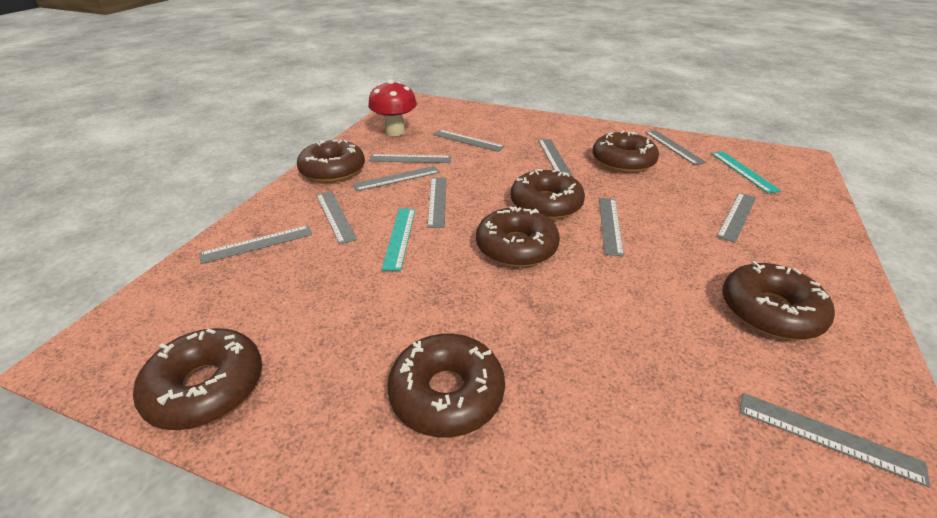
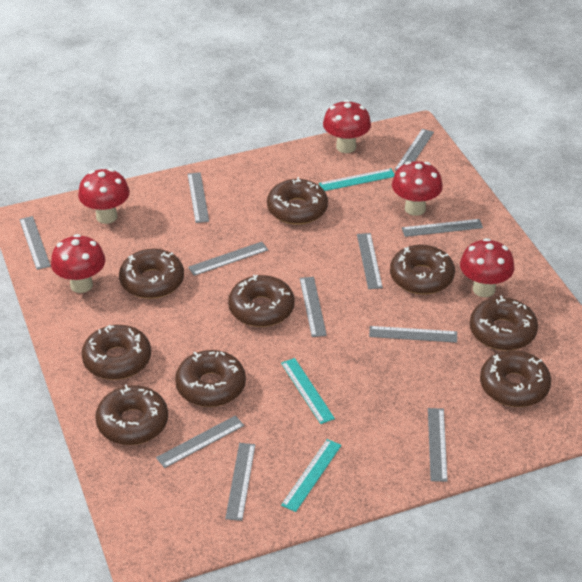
brown donut: 7 -> 9
red mushroom: 1 -> 5
turquoise ruler: 2 -> 3

